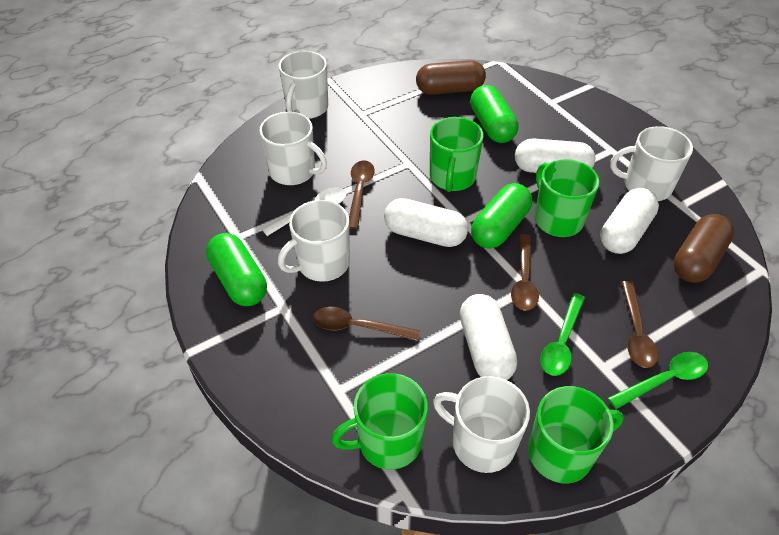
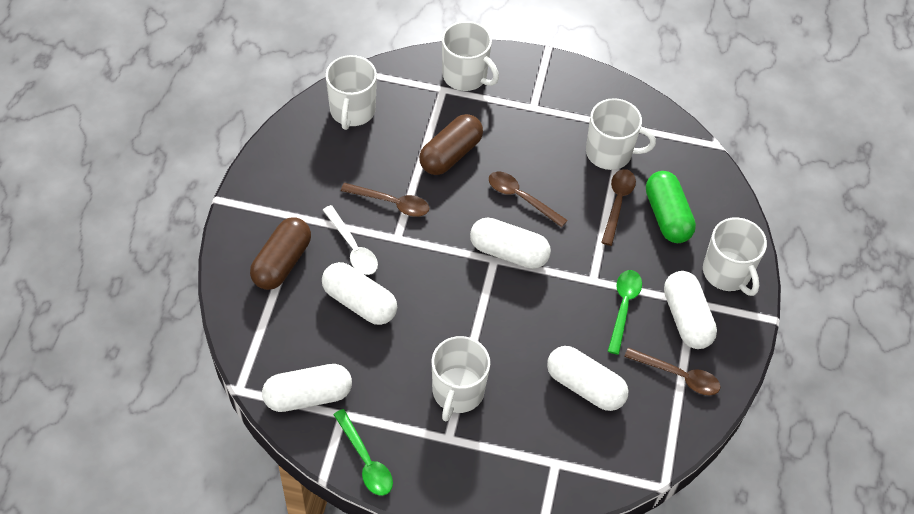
green capsule: 3 -> 1
green mug: 4 -> 0
white capsule: 4 -> 5

